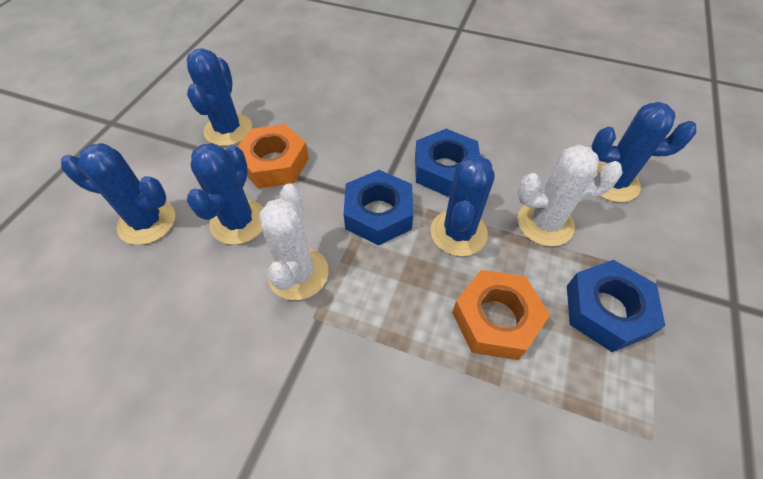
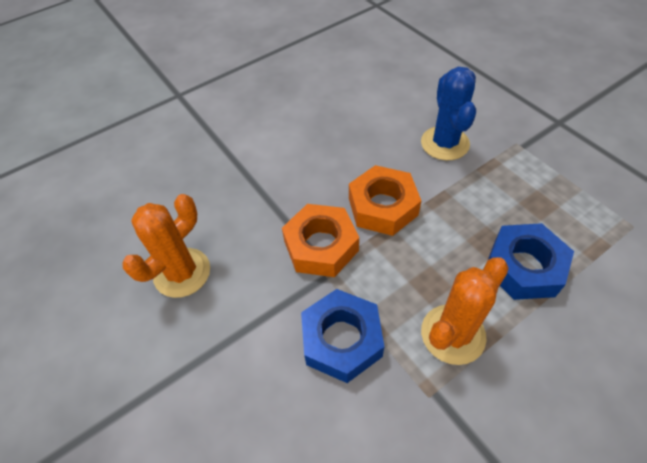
blue cactus: 5 -> 1
blue nut: 3 -> 2
orange cactus: 0 -> 2
white cactus: 2 -> 0

